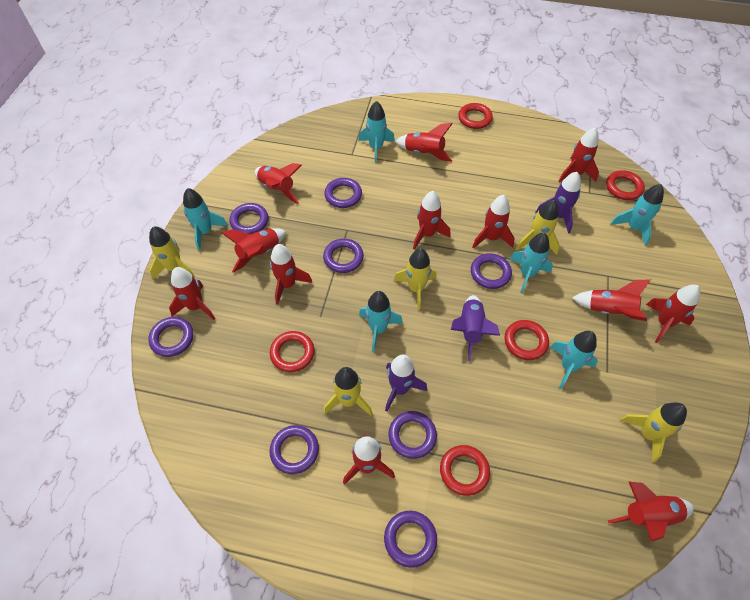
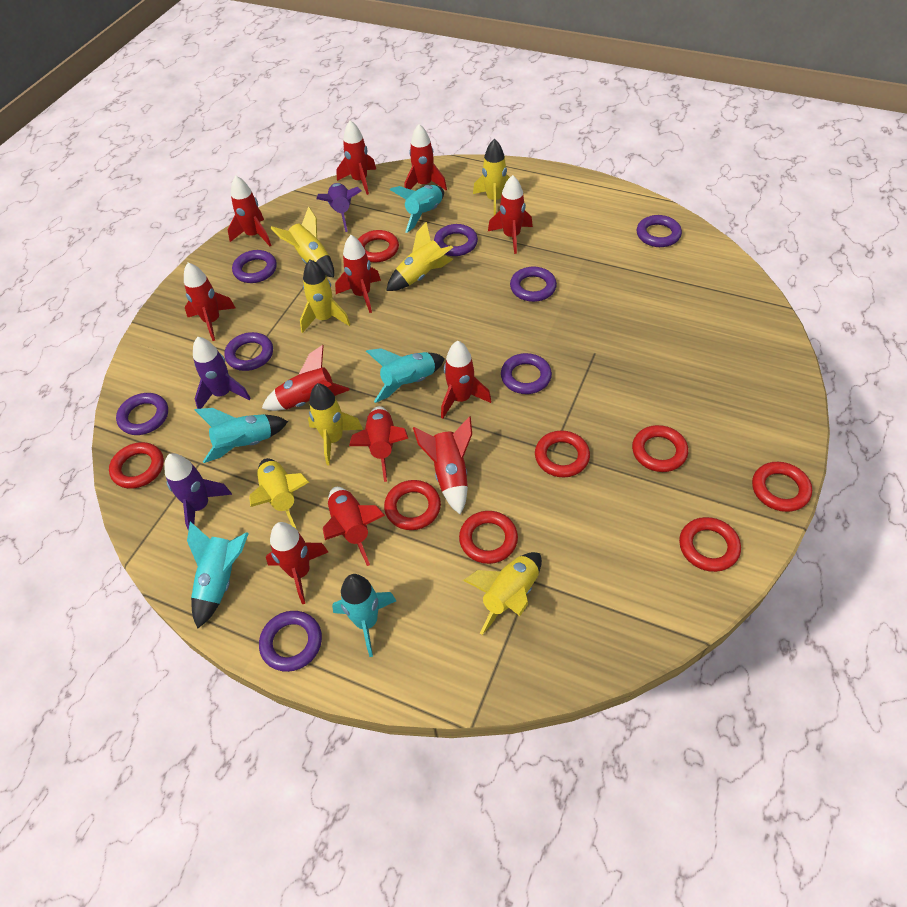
red ring: 5 -> 8
turquoise rocket: 6 -> 5
yellow rocket: 5 -> 7

